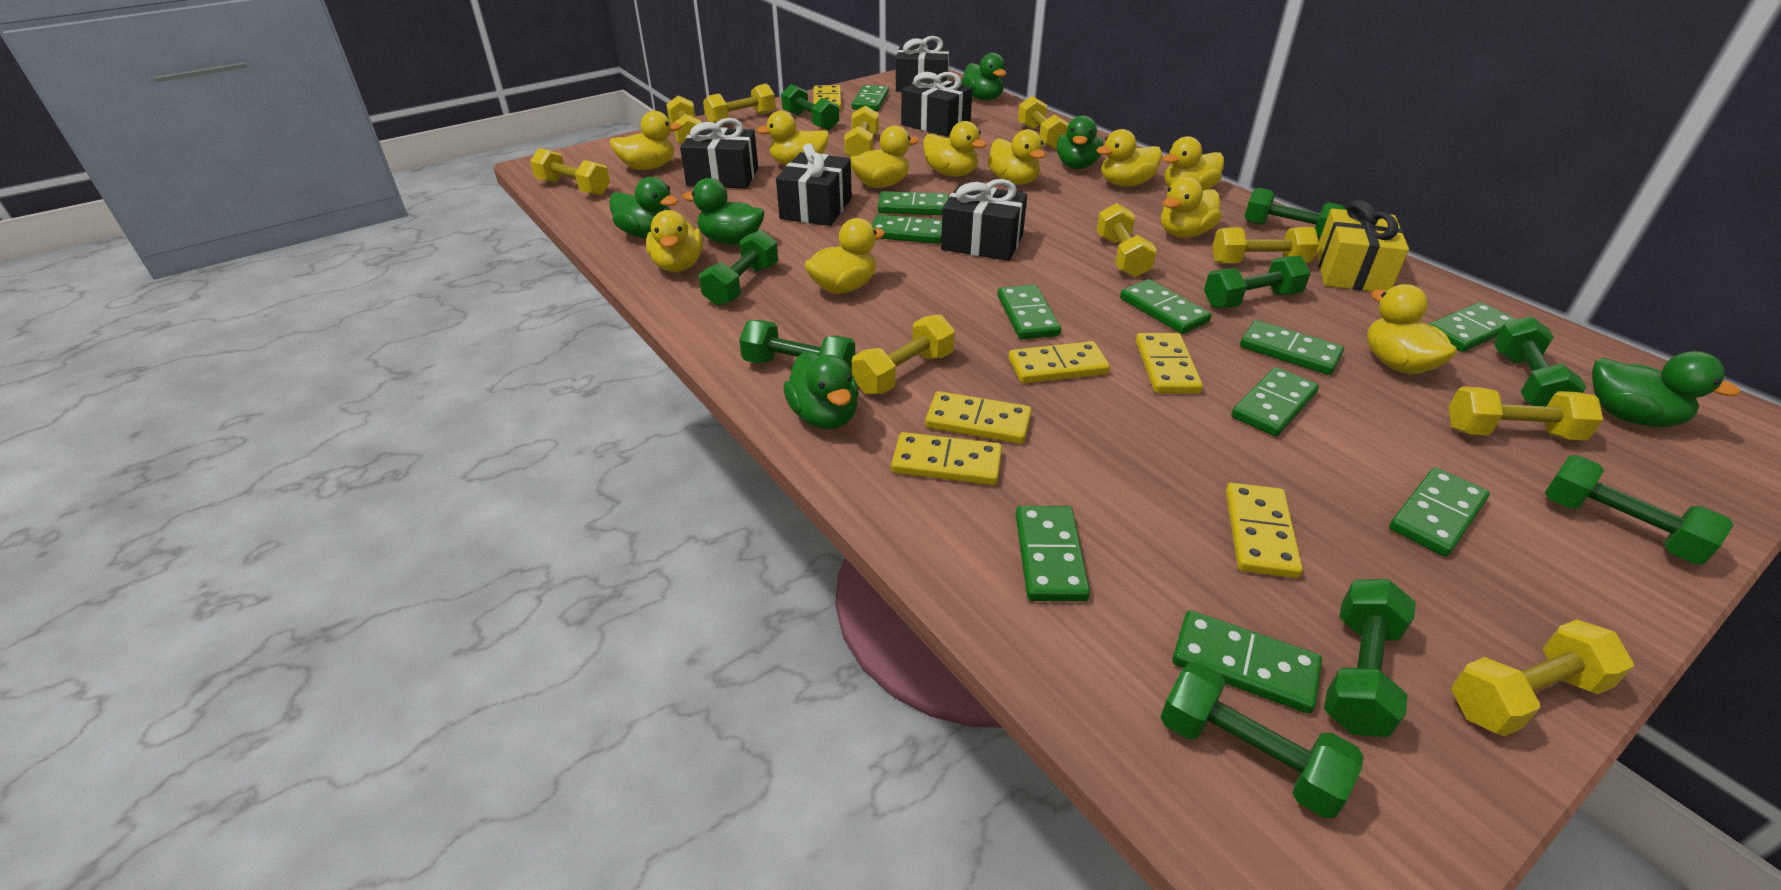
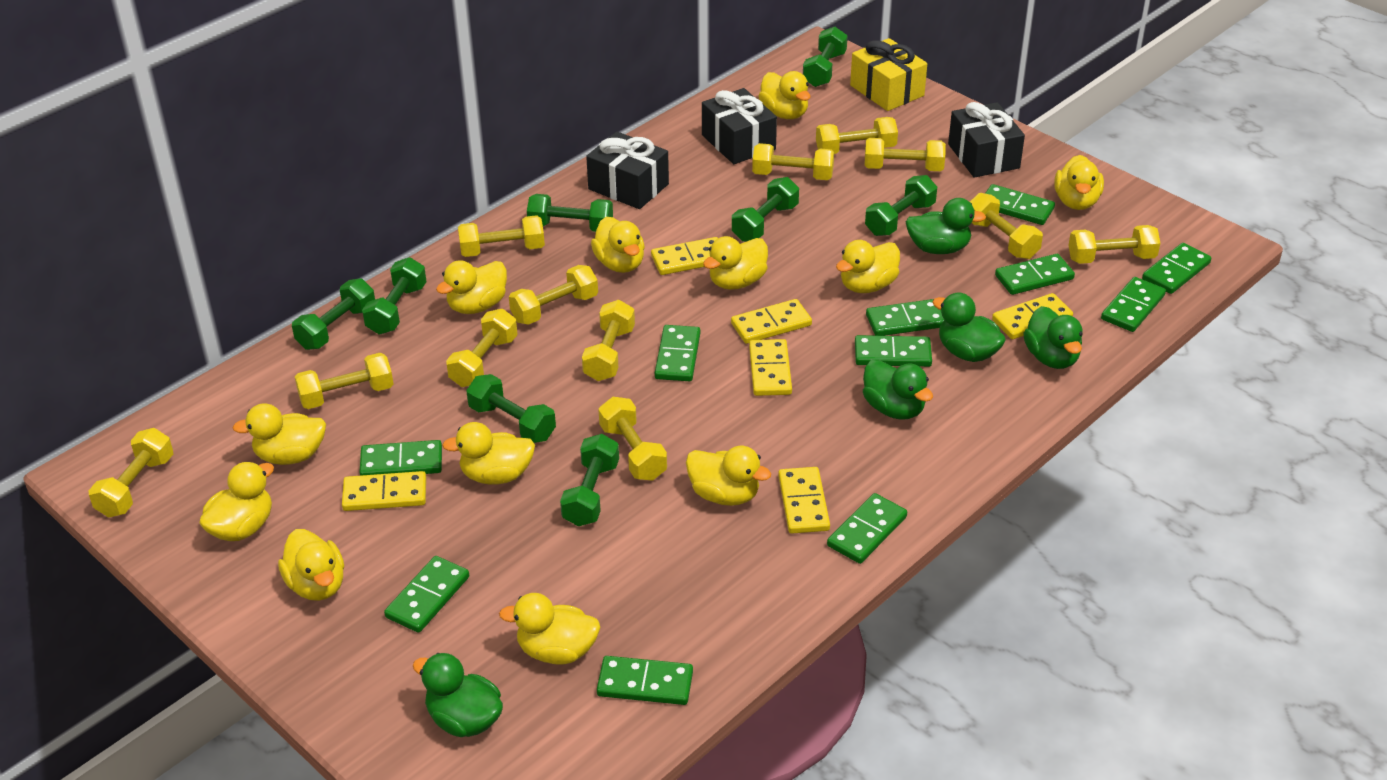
black gift: 5 -> 3
green duck: 6 -> 5
green dumbbell: 9 -> 8
yellow duck: 11 -> 12
yellow dumbbell: 10 -> 12

